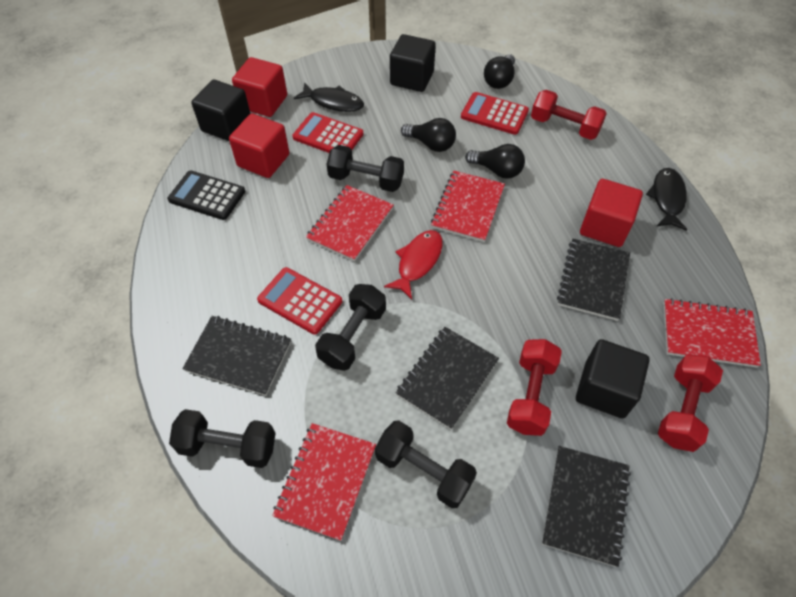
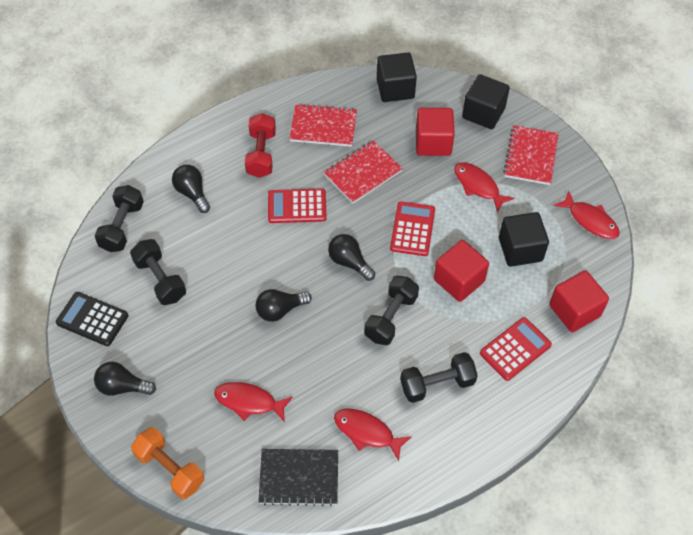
black fish: 2 -> 0
black light bulb: 3 -> 4
black notebook: 4 -> 1
orange dumbbell: 0 -> 1
red dumbbell: 3 -> 1
red fish: 1 -> 4
red notebook: 4 -> 3

